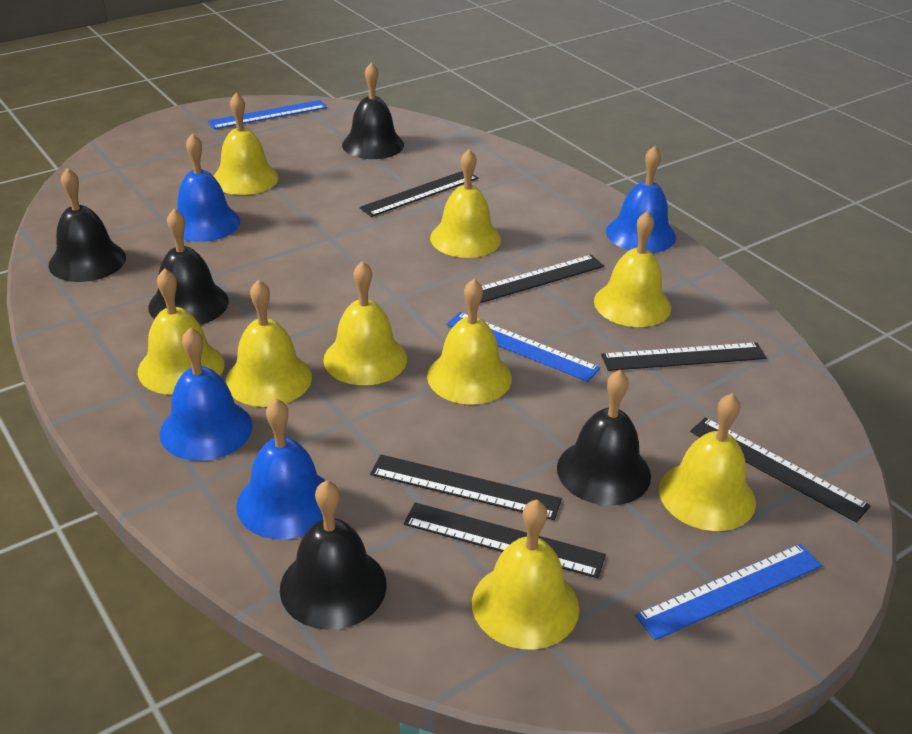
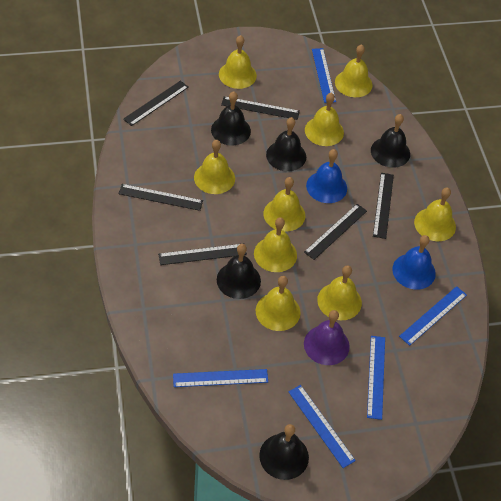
blue bell: 4 -> 2
blue ruler: 3 -> 5
purple bell: 0 -> 1

